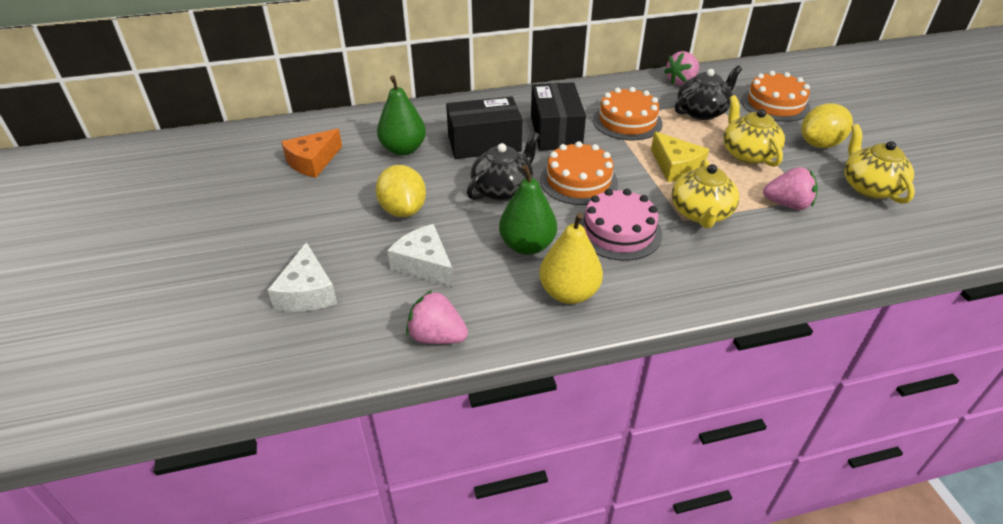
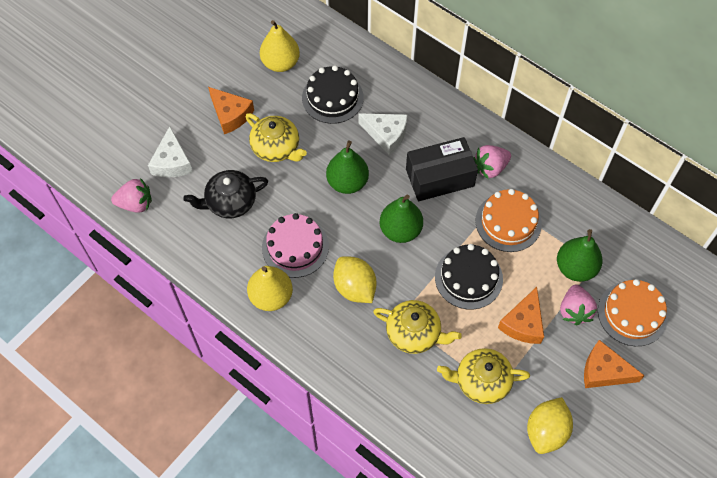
black box: 2 -> 1
black cake: 0 -> 2
black teapot: 2 -> 1
green pear: 2 -> 3
orange cake: 3 -> 2
orange cheese: 1 -> 3
yellow cheese: 1 -> 0
yellow pear: 1 -> 2

